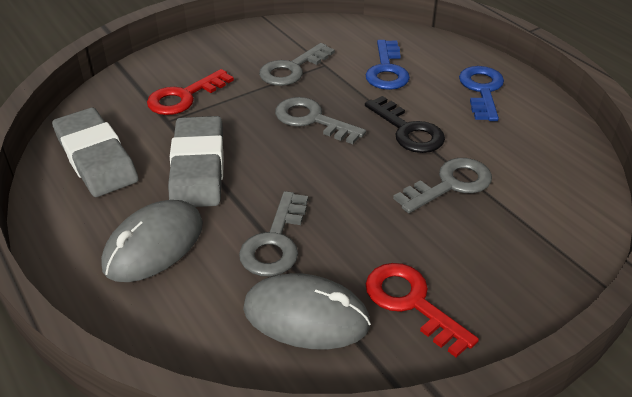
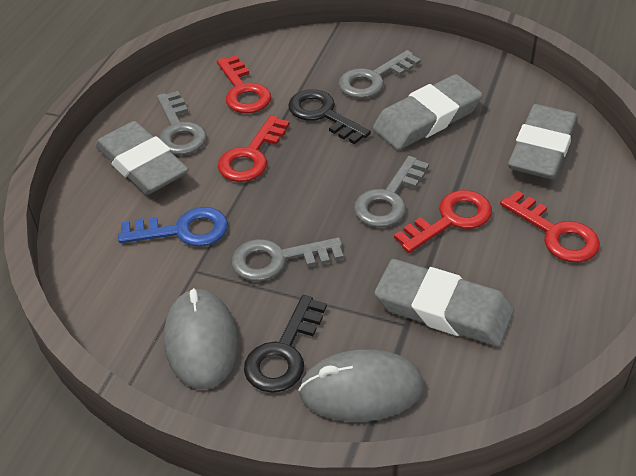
black key: 1 -> 2
blue key: 2 -> 1
grey eraser: 2 -> 4
red key: 2 -> 4

